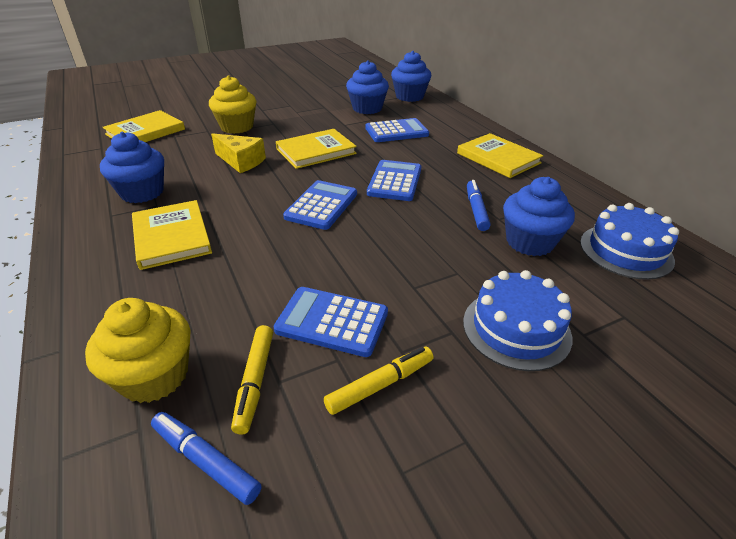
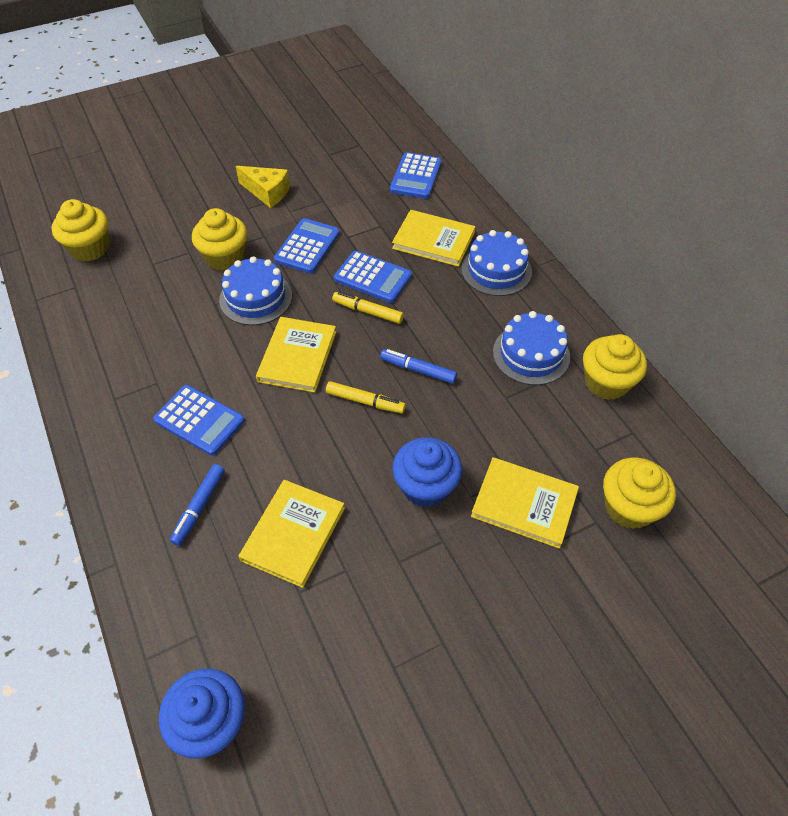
blue cake: 2 -> 3
blue cupcake: 4 -> 2
yellow cupcake: 2 -> 4

